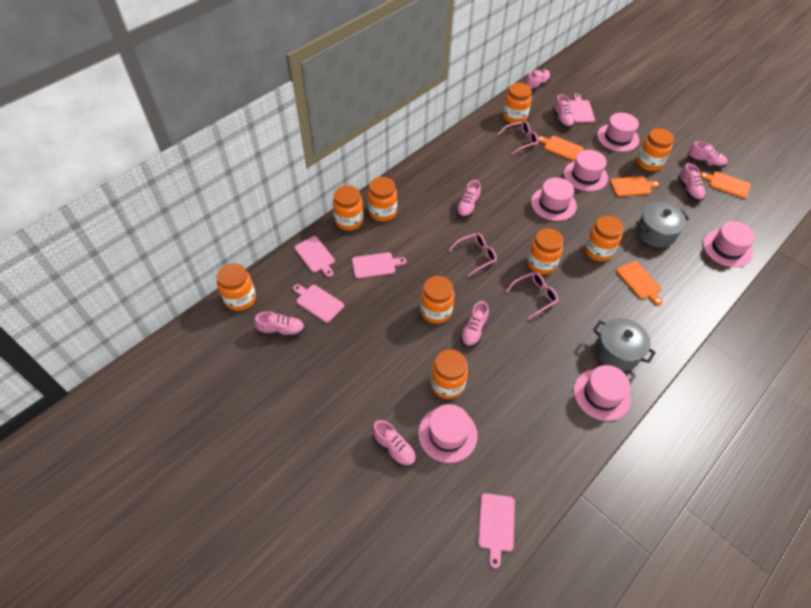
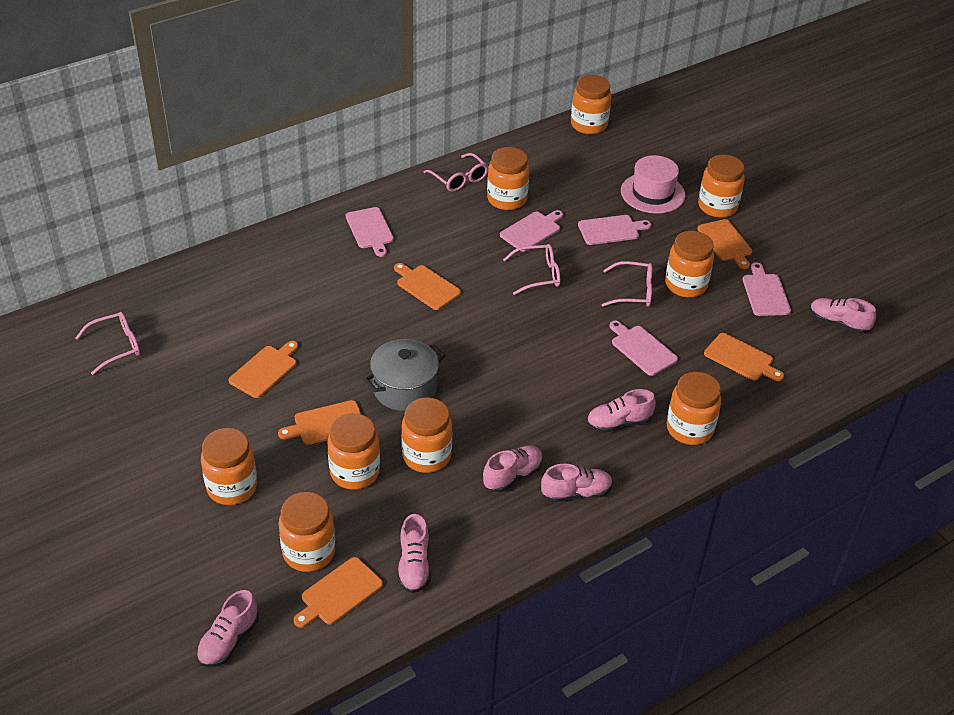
grey pot: 2 -> 1
orange cutting board: 4 -> 6
pink glasses: 3 -> 4
pink hat: 6 -> 1
pink shoe: 8 -> 6

